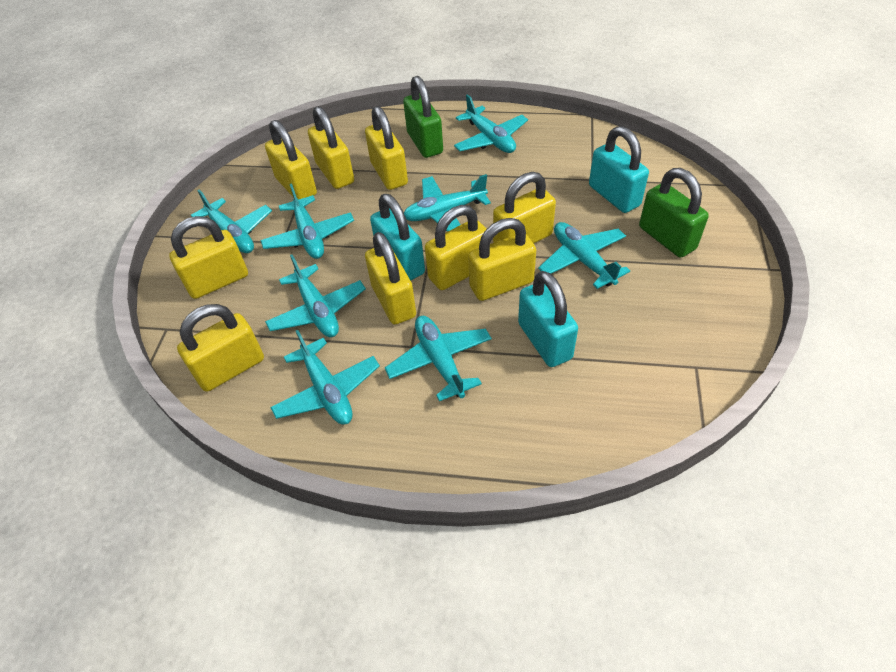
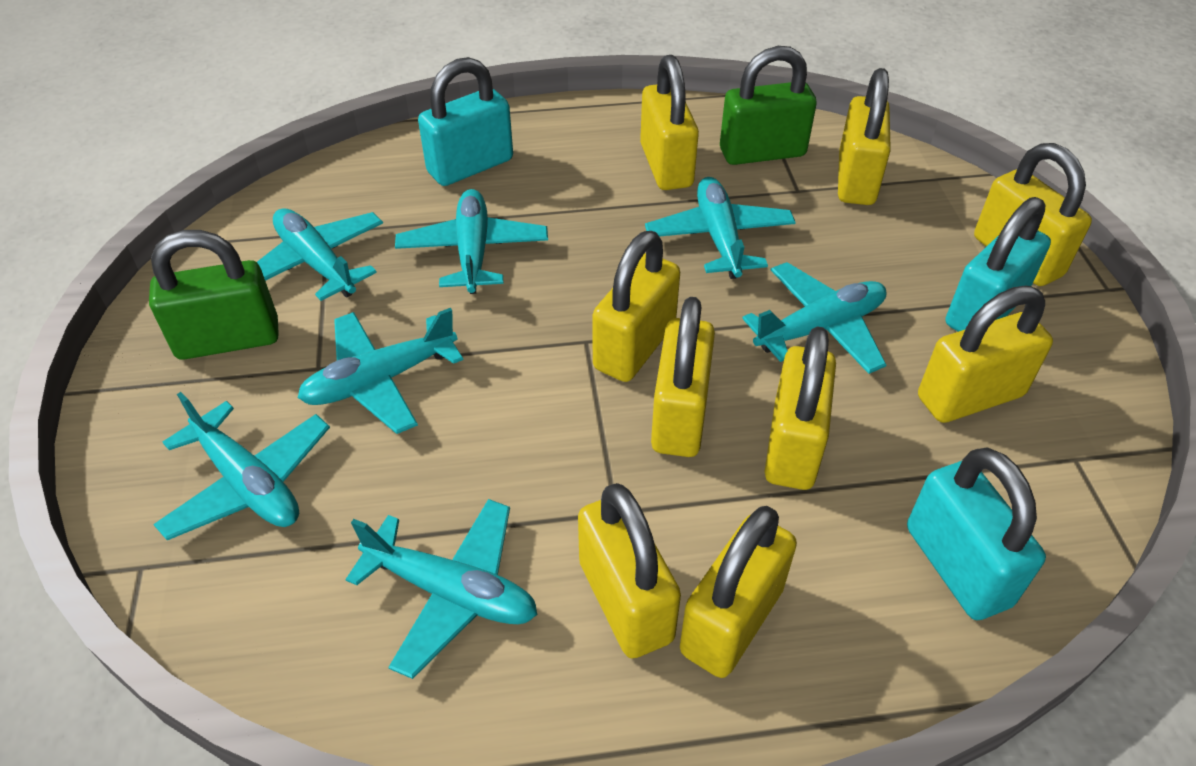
turquoise plane: 8 -> 7

